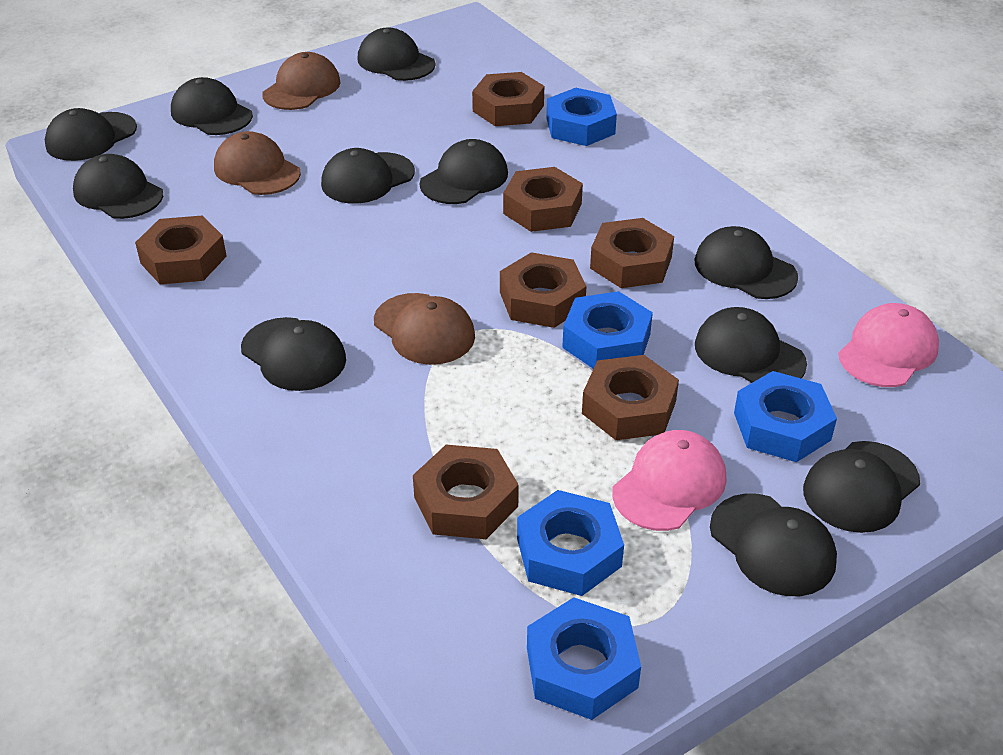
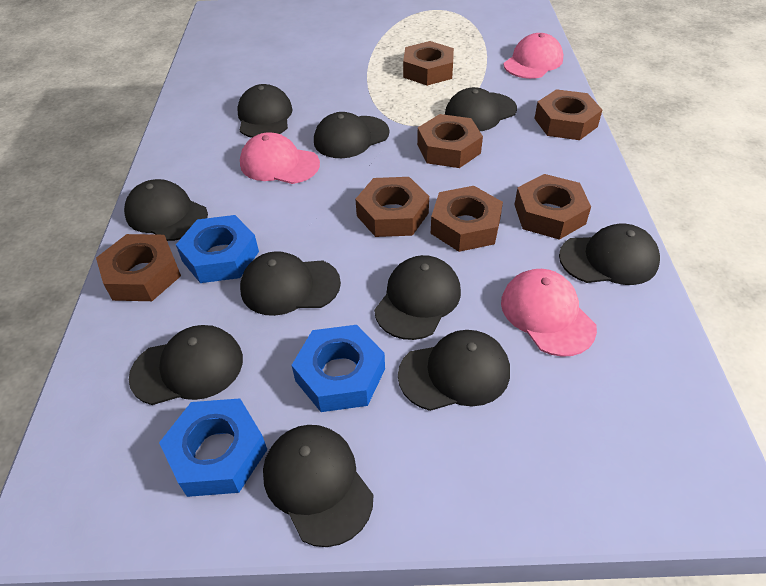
black cap: 11 -> 10
blue nut: 5 -> 3
brown cap: 3 -> 0
pink cap: 2 -> 3

